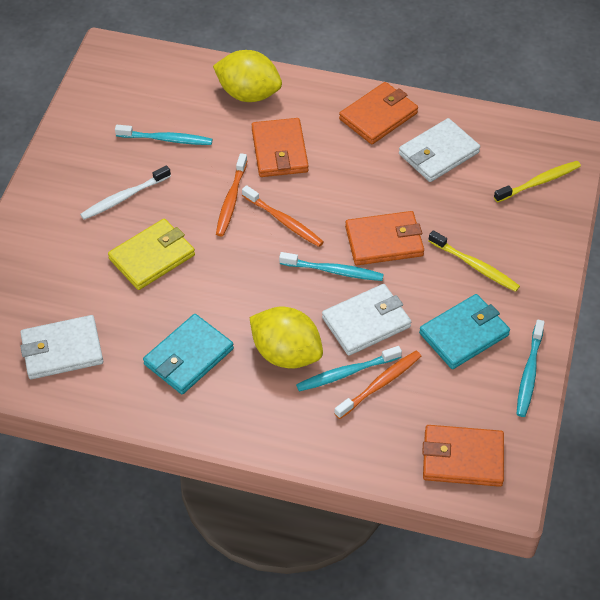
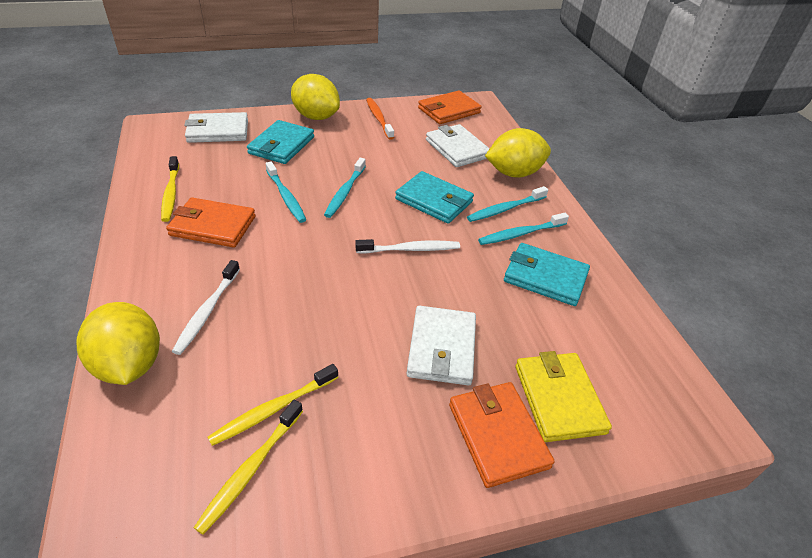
orange toothbrush: 3 -> 1
orange wallet: 4 -> 3
turquoise wallet: 2 -> 3
white toothbrush: 1 -> 2
yellow lemon: 2 -> 3
yellow toothbrush: 2 -> 3

